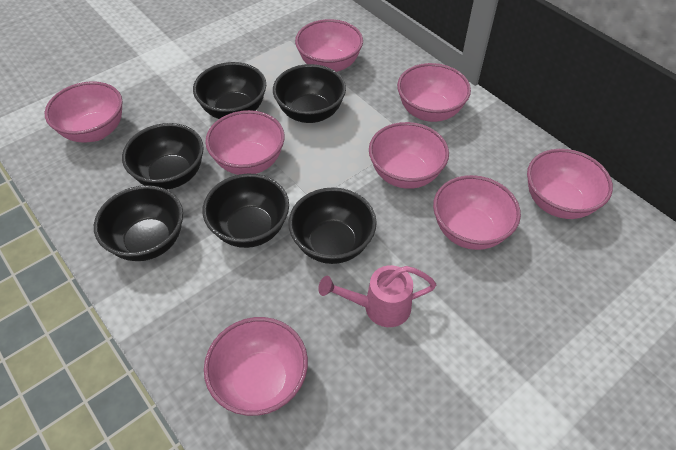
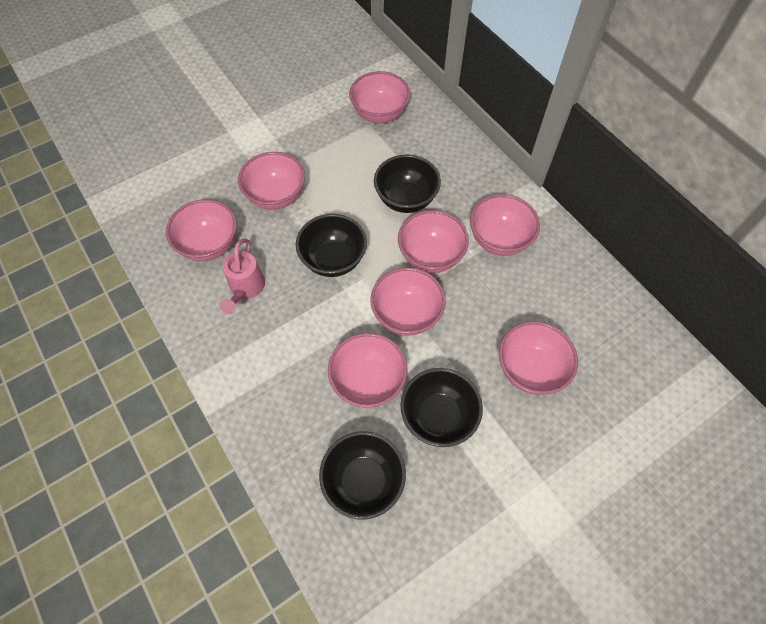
black bowl: 6 -> 4

